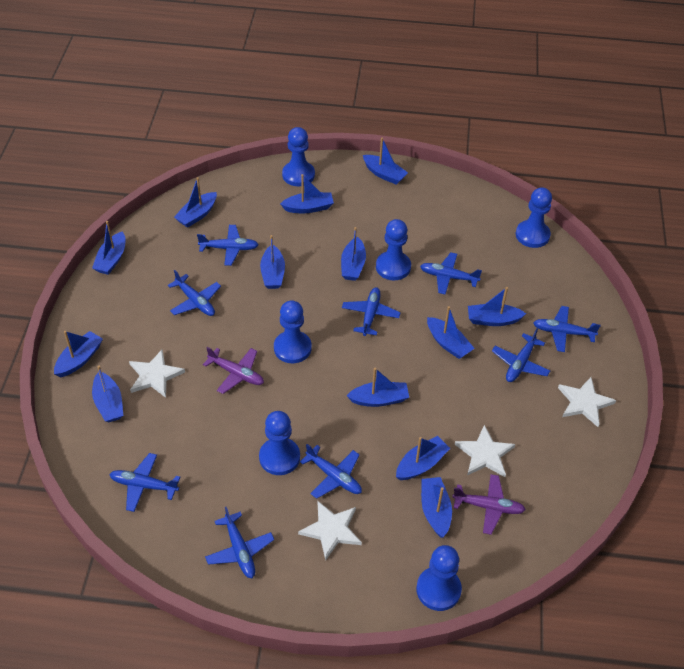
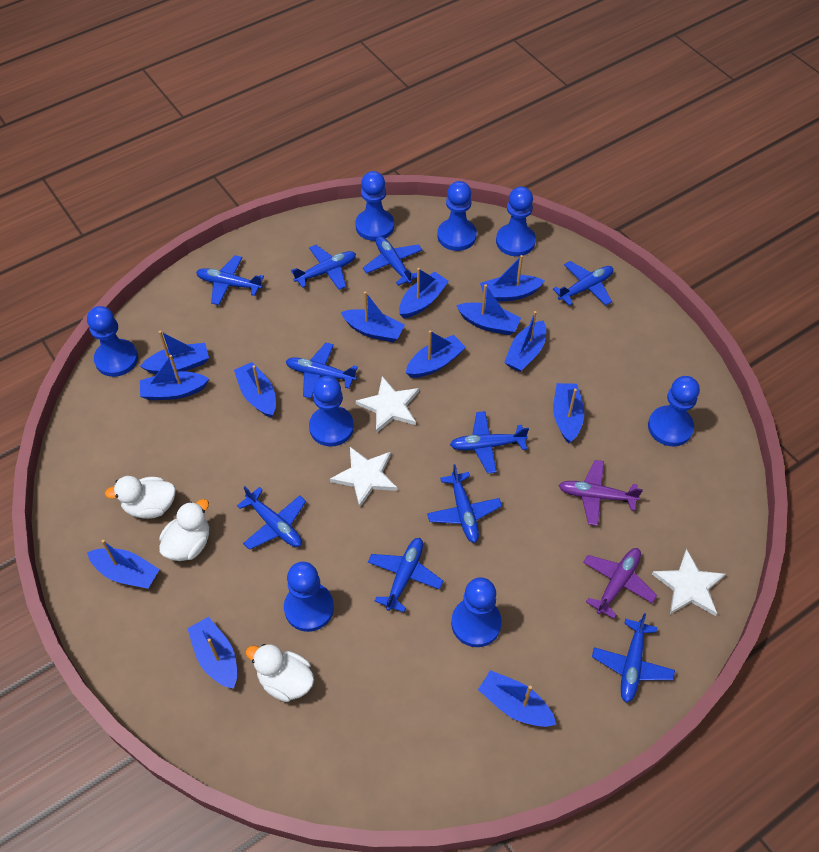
blue pawn: 6 -> 8
blue plane: 9 -> 10
white duck: 0 -> 3
white star: 4 -> 3

